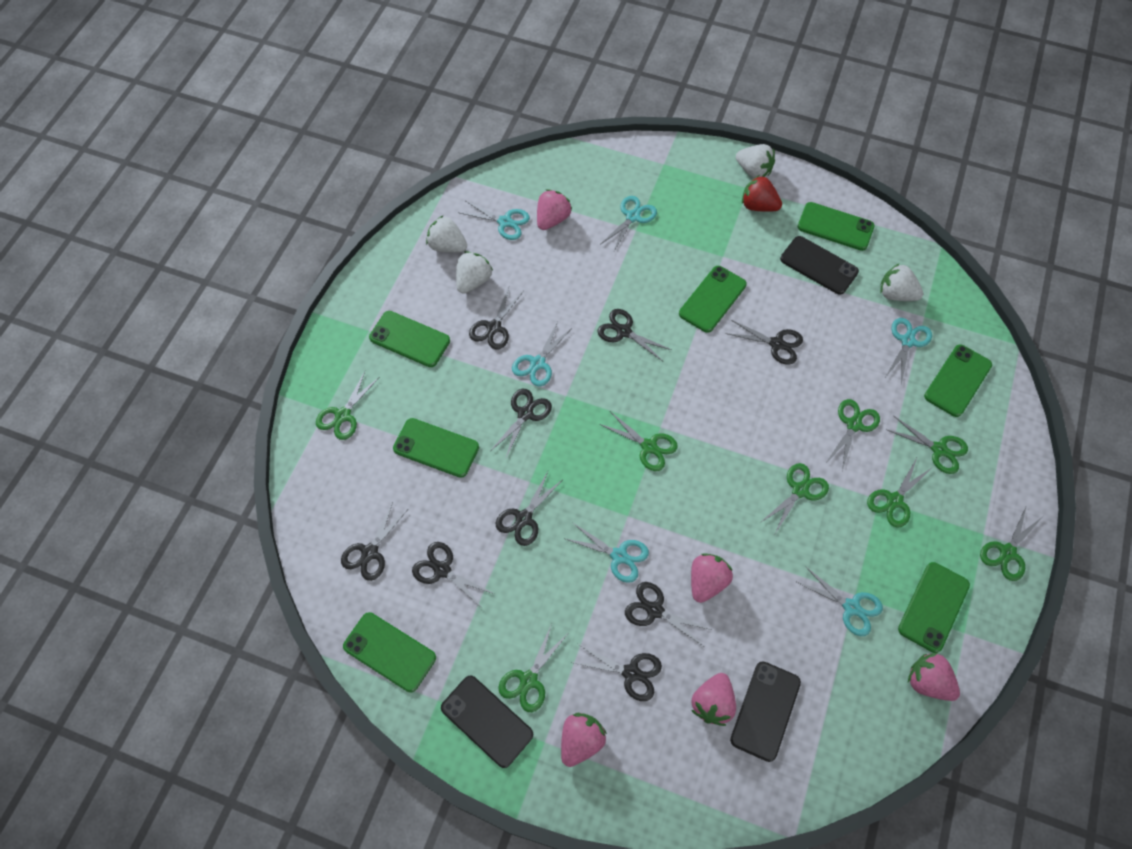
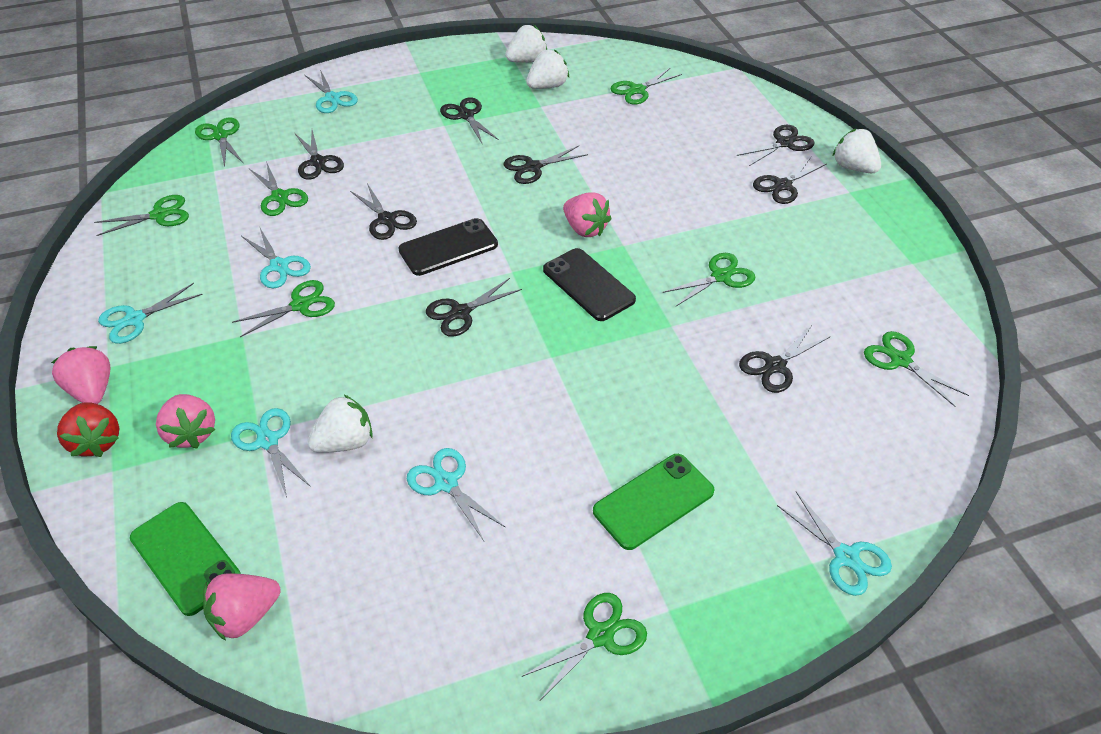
black phone: 3 -> 2
black scissors: 9 -> 8
green phone: 7 -> 2
pink strawberry: 5 -> 4

